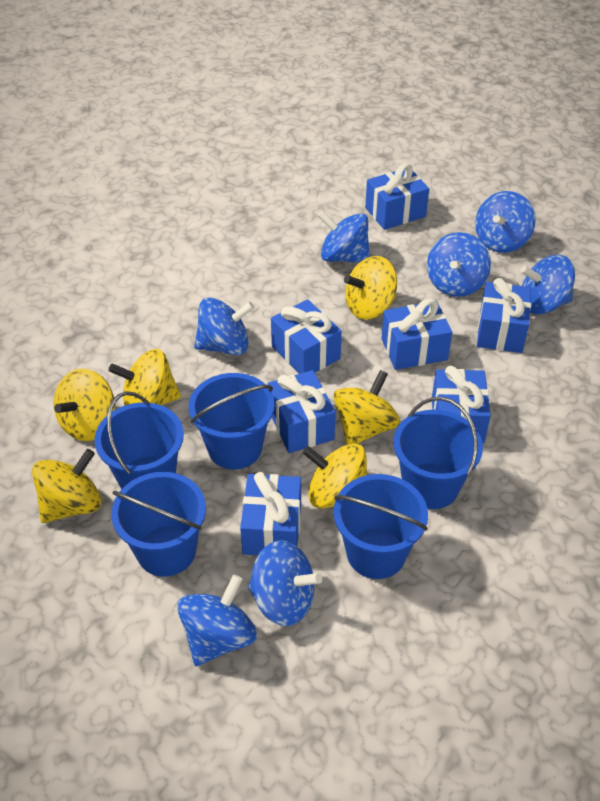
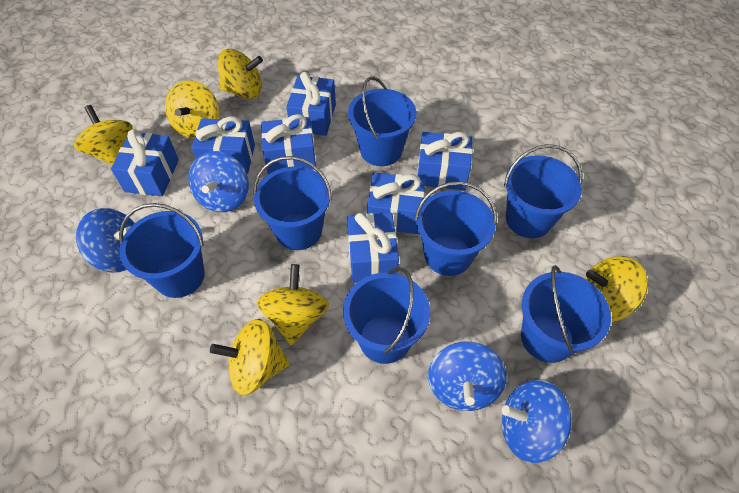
blue bucket: 5 -> 7
blue spinning top: 7 -> 4

